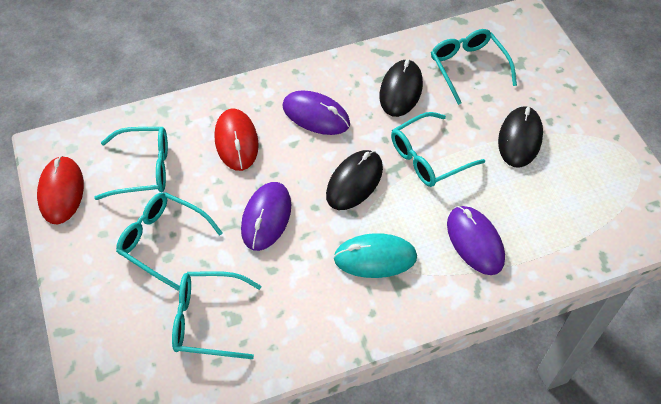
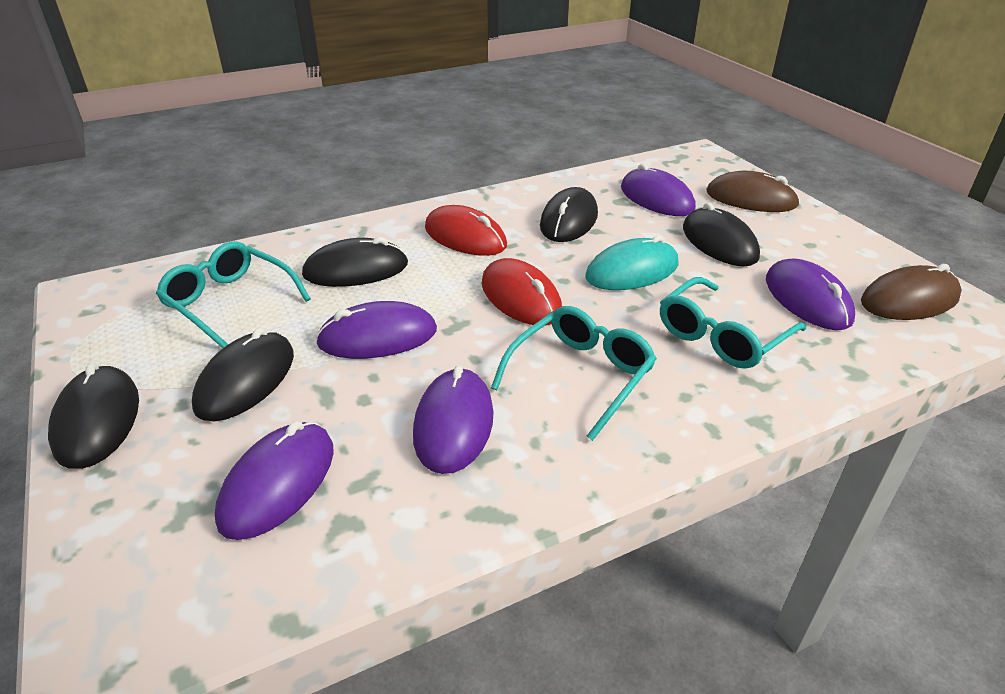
black mouse: 3 -> 5
brown mouse: 0 -> 2
purple mouse: 3 -> 5
turquoise glasses: 5 -> 3

